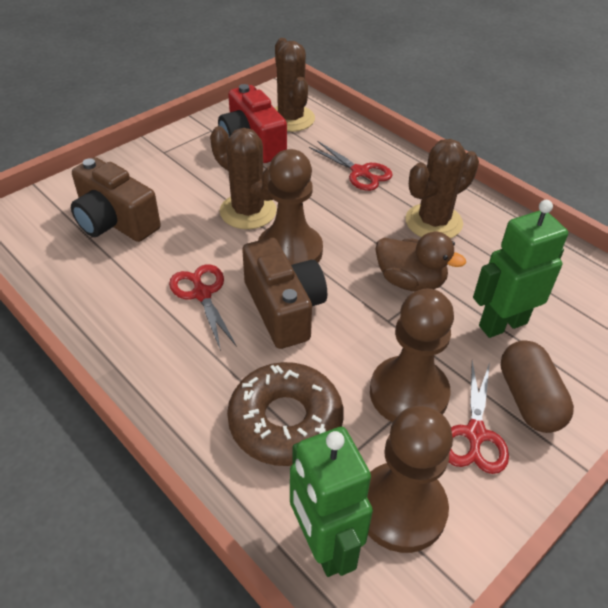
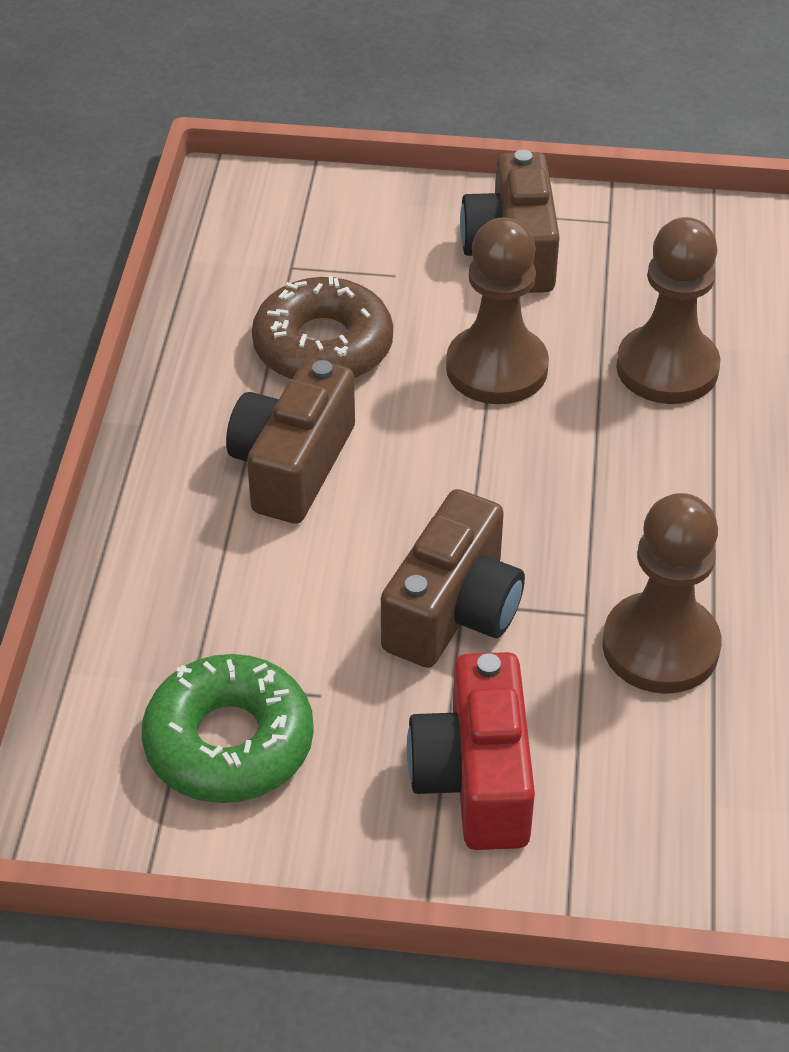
brown cactus: 3 -> 0
brown camera: 2 -> 3
brown capsule: 1 -> 0
brown duck: 1 -> 0
green donut: 0 -> 1
green robot: 2 -> 0
red scissors: 3 -> 0

